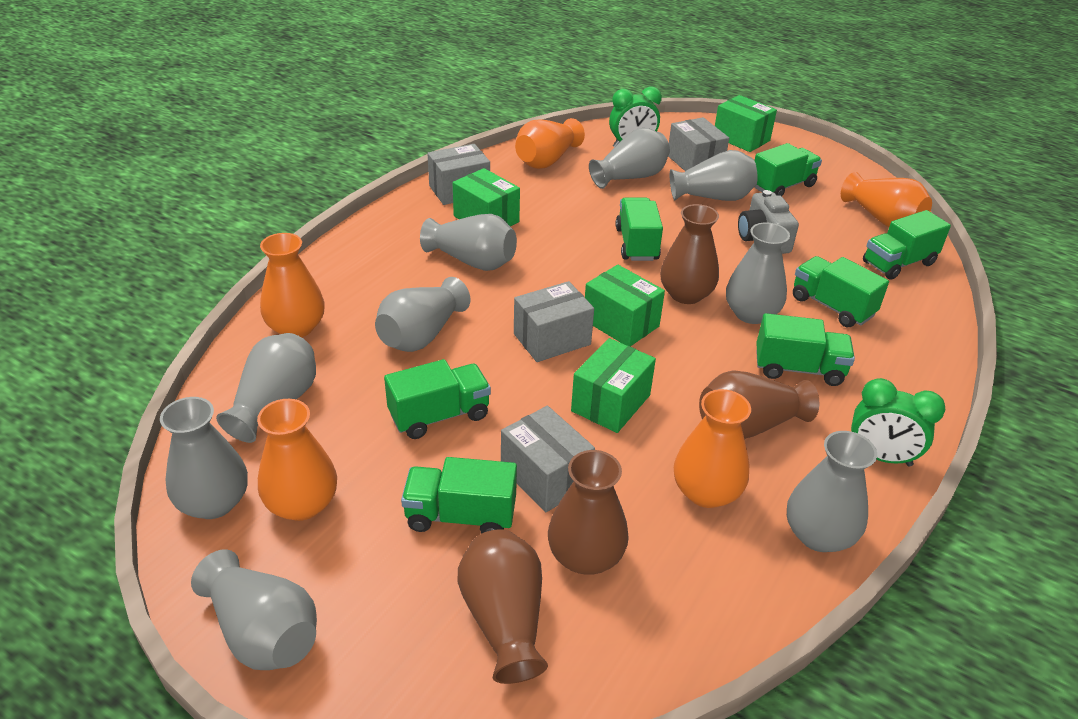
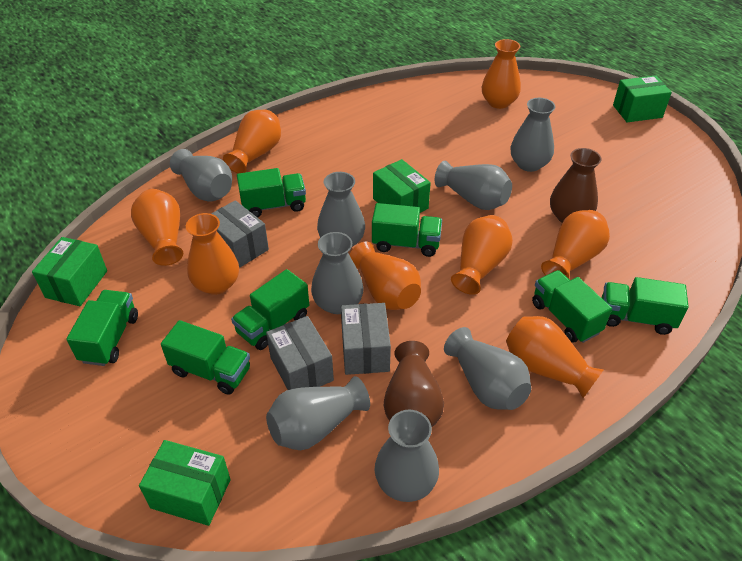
brown vase: 4 -> 2
green clock: 2 -> 0
grey box: 4 -> 3
grey camera: 1 -> 0
grey vase: 9 -> 8
orange vase: 5 -> 8

